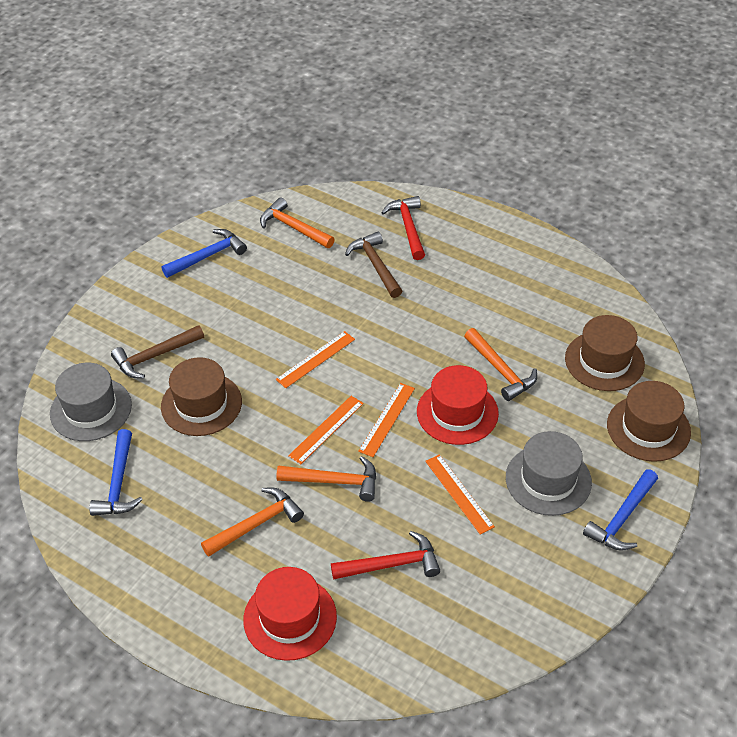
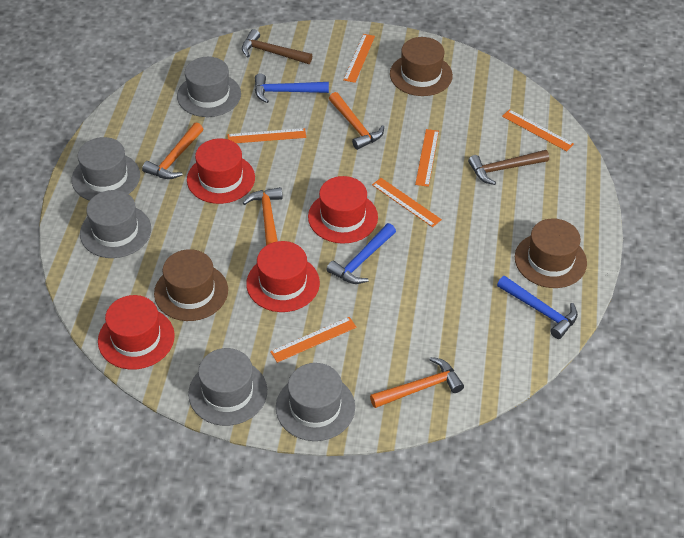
grey hat: 2 -> 5
orange ruler: 4 -> 6
red hammer: 2 -> 0
red hat: 2 -> 4

